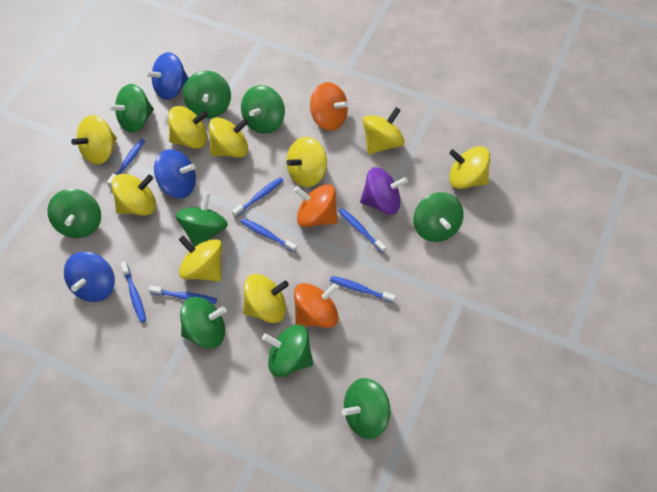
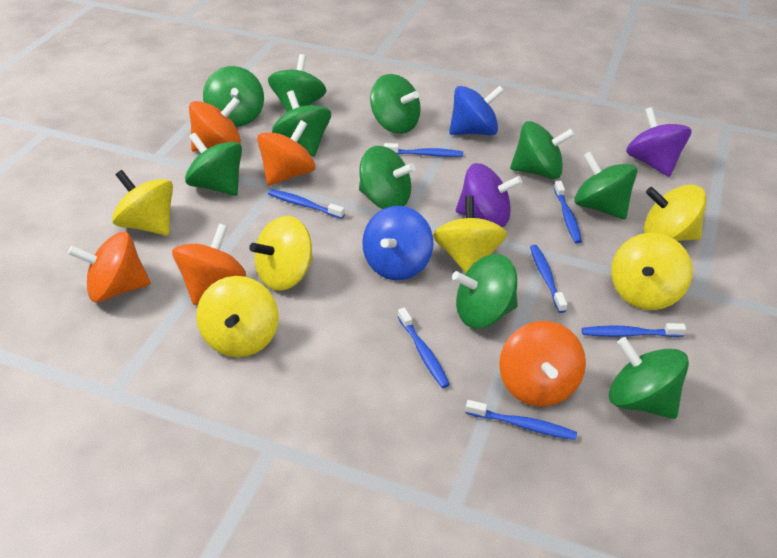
blue spinning top: 3 -> 2
green spinning top: 9 -> 10
orange spinning top: 3 -> 5
purple spinning top: 1 -> 2
yellow spinning top: 9 -> 6

